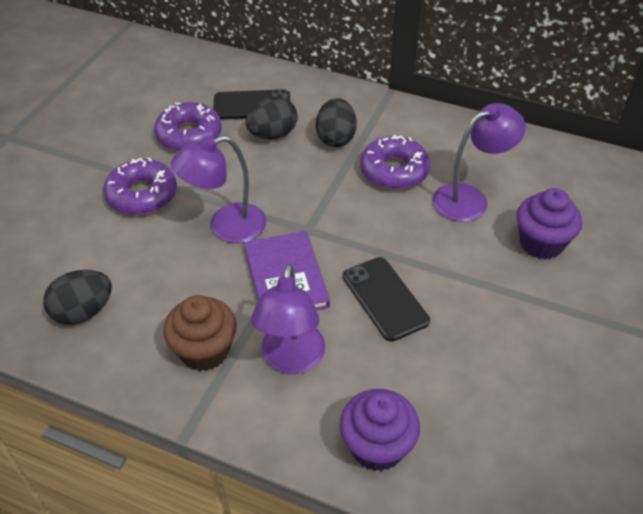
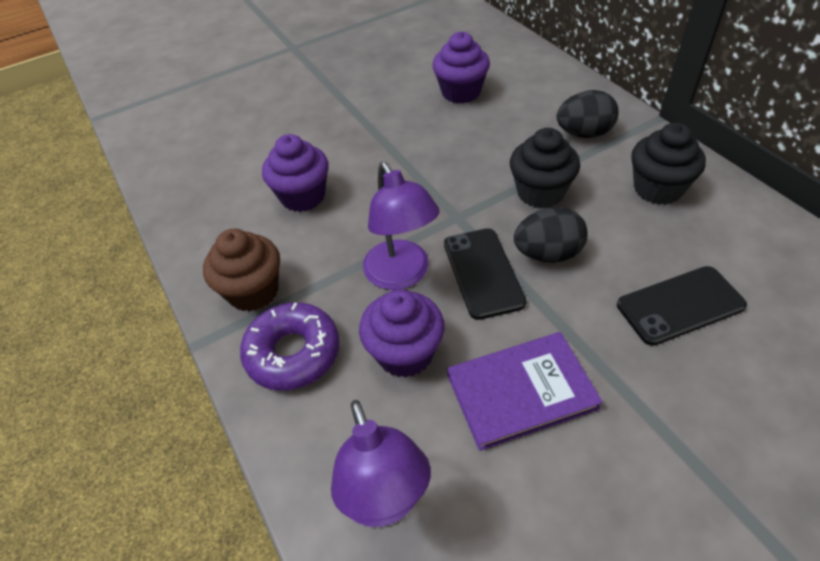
black cupcake: 0 -> 2
black egg: 3 -> 2
purple cupcake: 2 -> 3
purple donut: 3 -> 1
purple lamp: 3 -> 2

